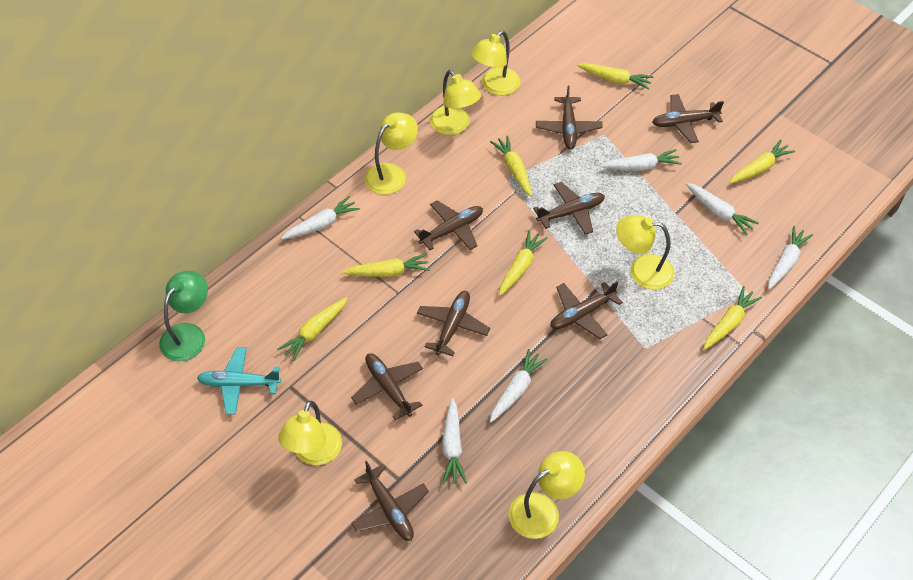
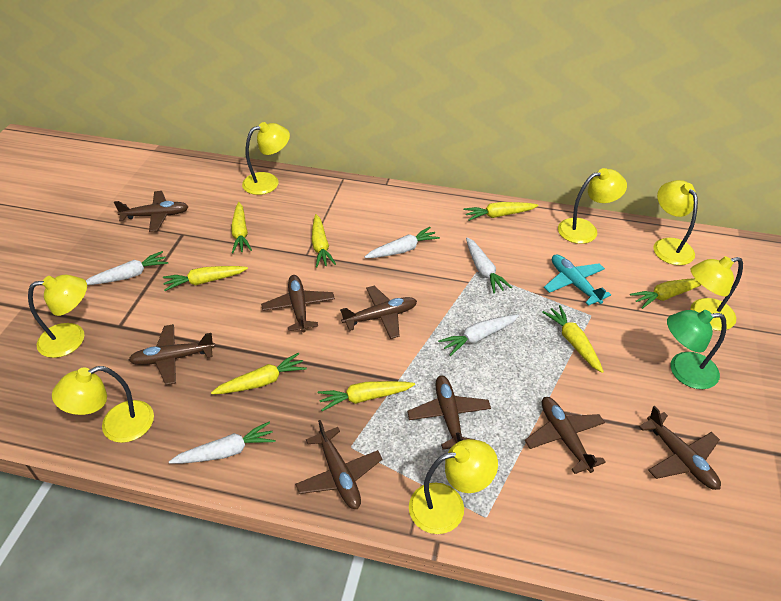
white carrot: 6 -> 5
yellow carrot: 7 -> 8
yellow lamp: 6 -> 7

